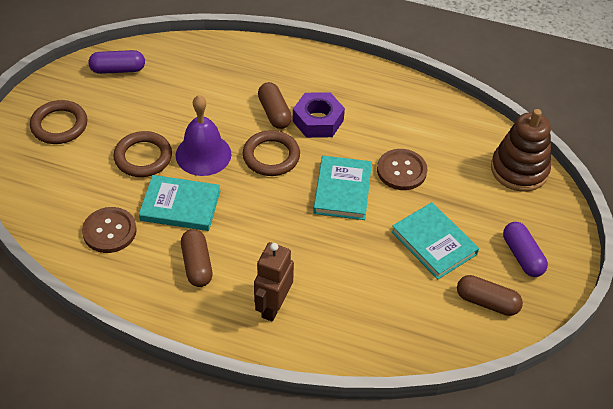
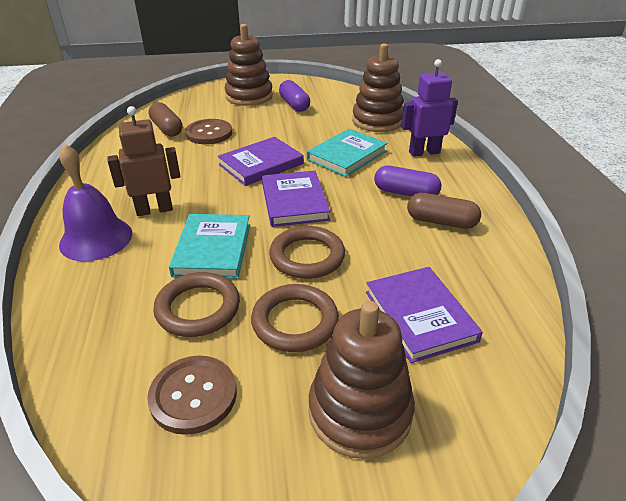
brown capsule: 3 -> 2
brown stacking toy: 1 -> 3
purple book: 0 -> 3
purple nut: 1 -> 0
purple robot: 0 -> 1
turquoise book: 3 -> 2

